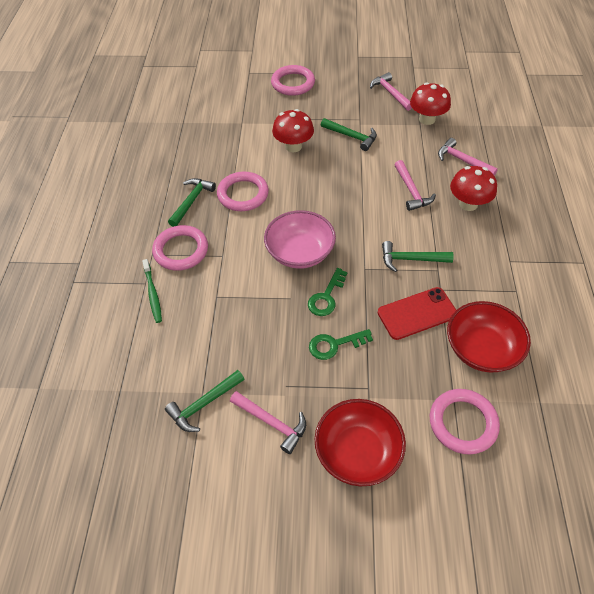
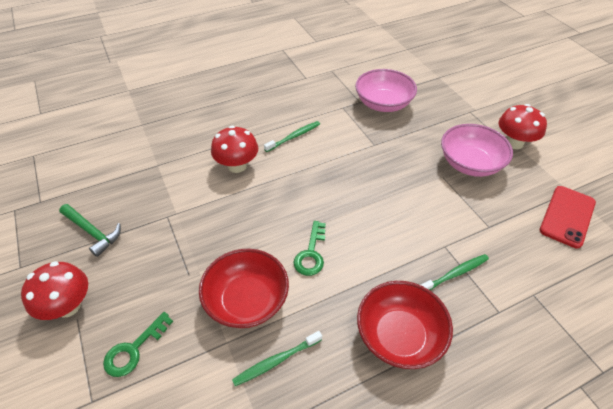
green hammer: 4 -> 1
green toothbrush: 1 -> 3
pink bowl: 1 -> 2
pink hammer: 4 -> 0
pink ring: 4 -> 0

